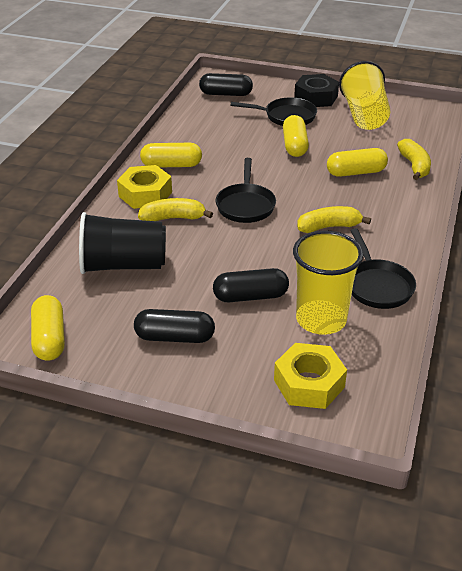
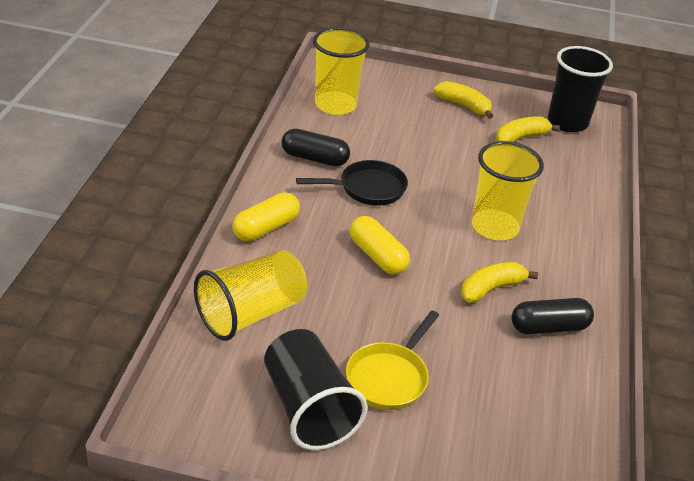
black capsule: 3 -> 2
black cup: 1 -> 2
black nut: 1 -> 0
black pan: 3 -> 1
yellow capsule: 4 -> 2
yellow cup: 2 -> 3
yellow nut: 2 -> 0
yellow pan: 0 -> 1

